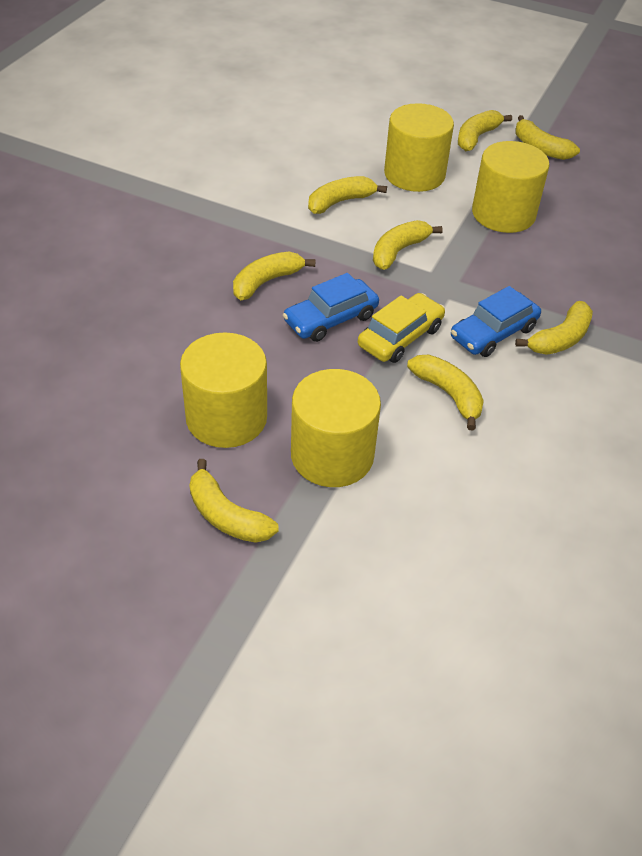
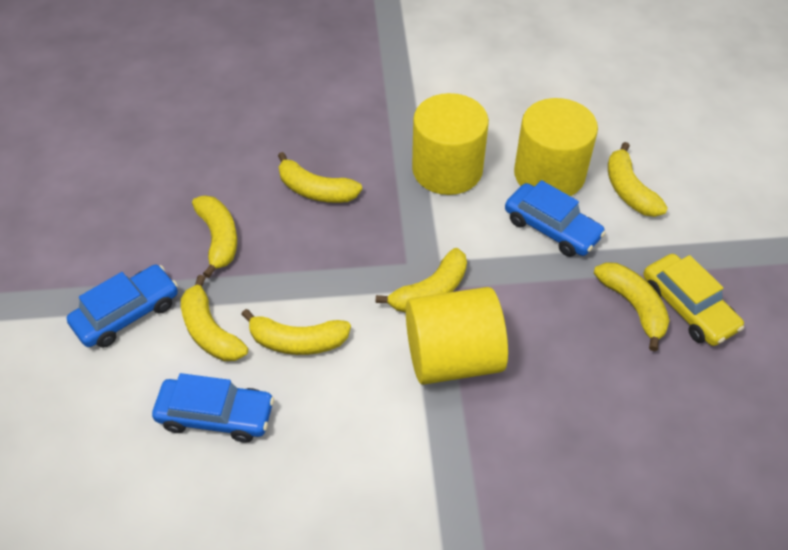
blue car: 2 -> 3
yellow banana: 8 -> 7
yellow cylinder: 4 -> 3

